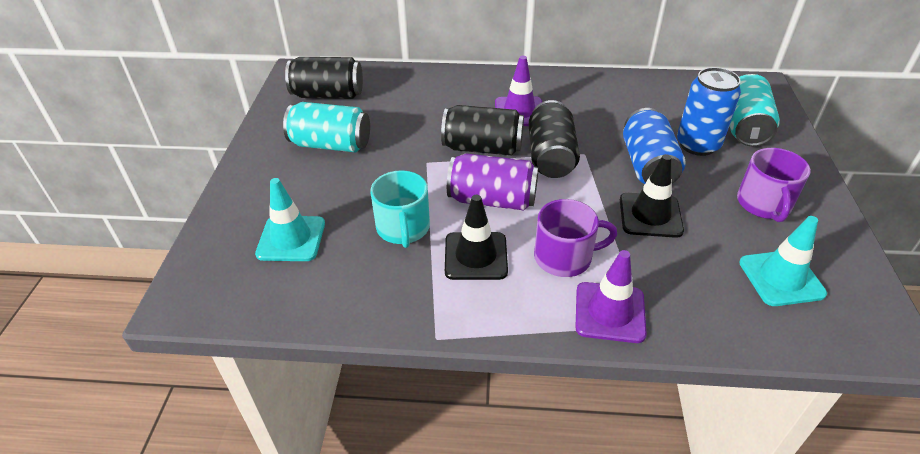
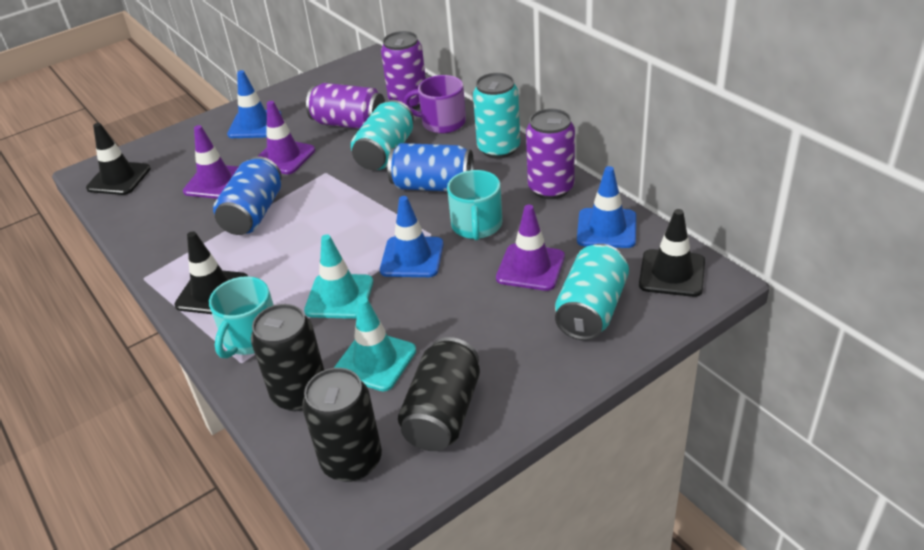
black traffic cone: 2 -> 3
blue traffic cone: 0 -> 3
purple can: 1 -> 3
purple mug: 2 -> 1
purple traffic cone: 2 -> 3
turquoise can: 2 -> 3
turquoise mug: 1 -> 2

